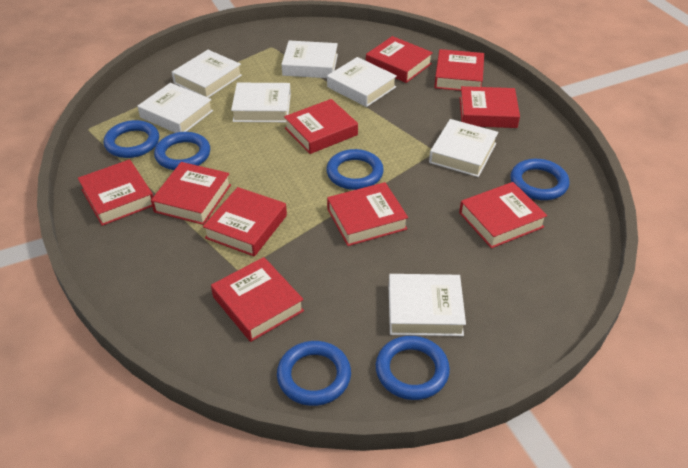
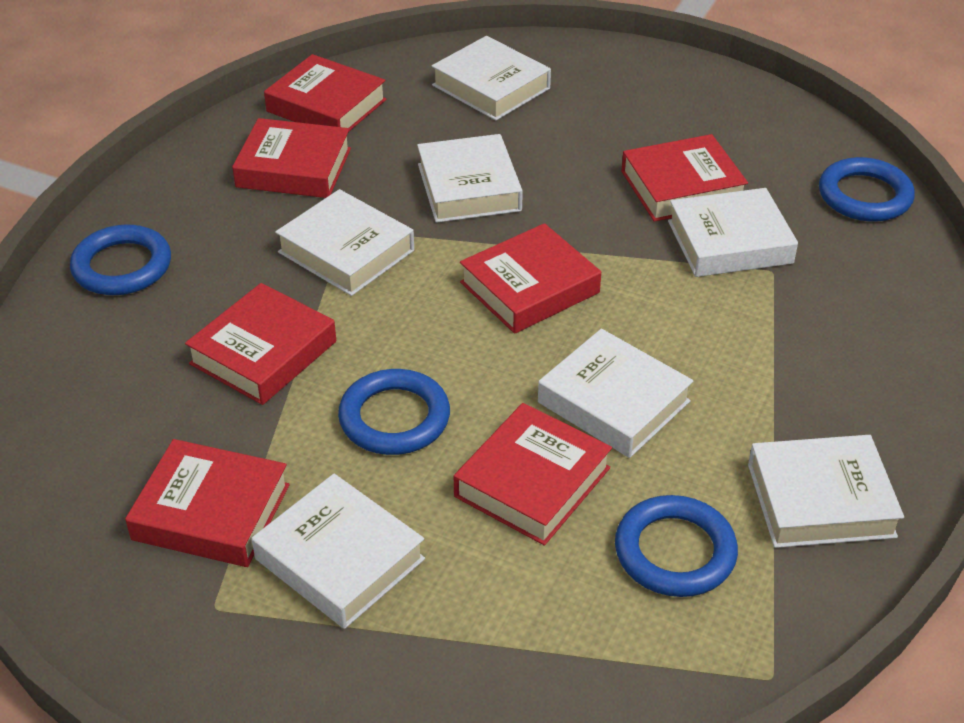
blue ring: 6 -> 4
red book: 10 -> 7

